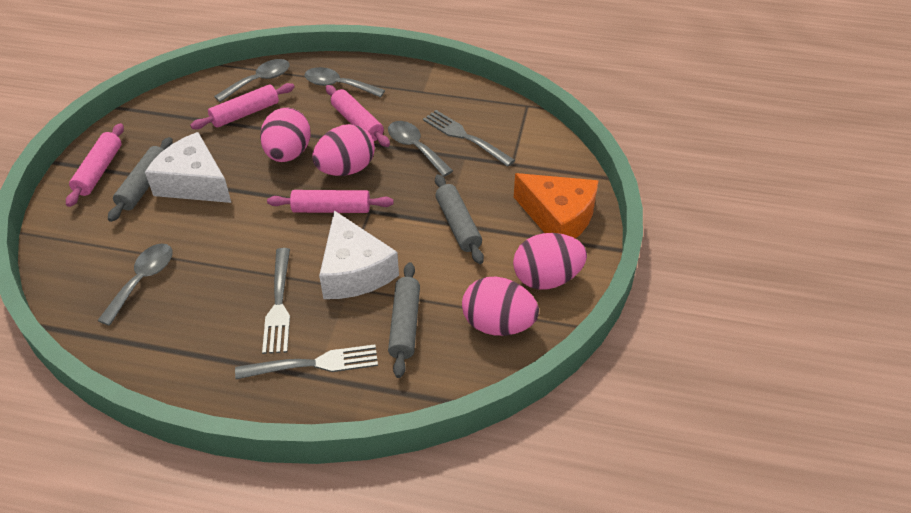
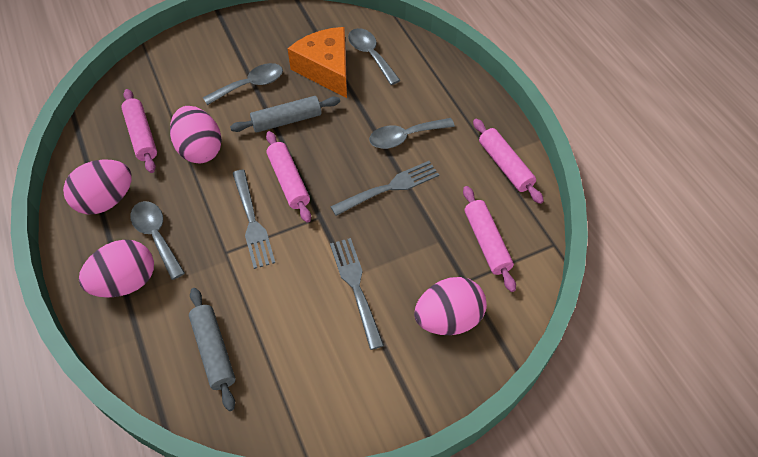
grey rolling pin: 3 -> 2
white cheese: 2 -> 0

